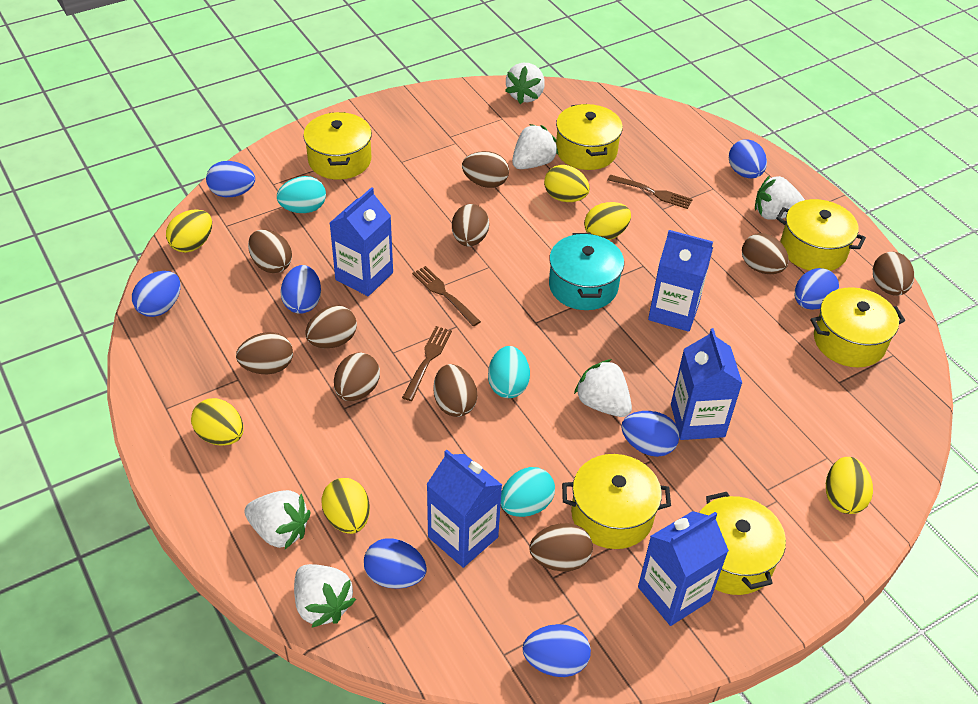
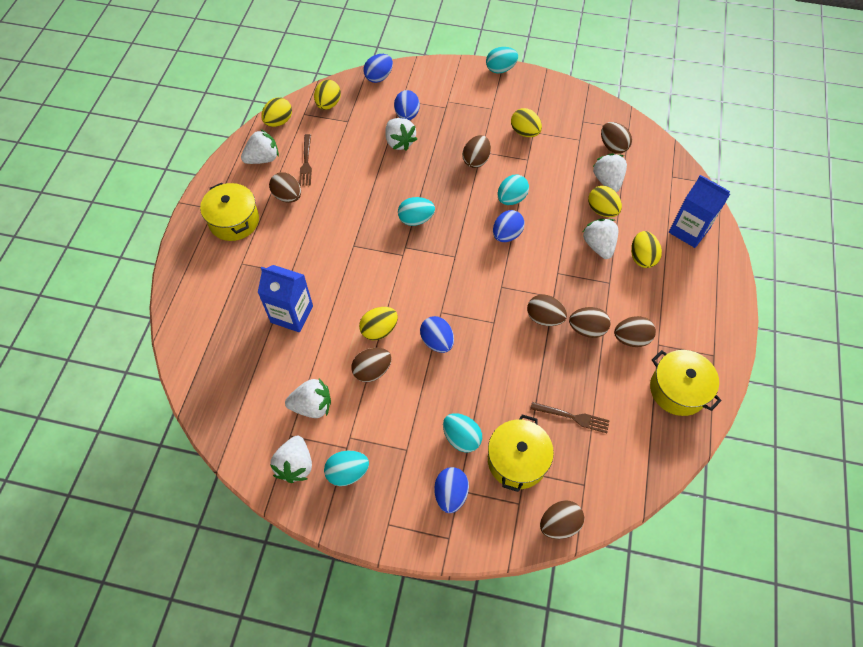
blue carton: 5 -> 2
blue egg: 8 -> 5
brown egg: 10 -> 8
brown fork: 3 -> 2
turquoise egg: 3 -> 5
turquoise pot: 1 -> 0
yellow pot: 6 -> 3

